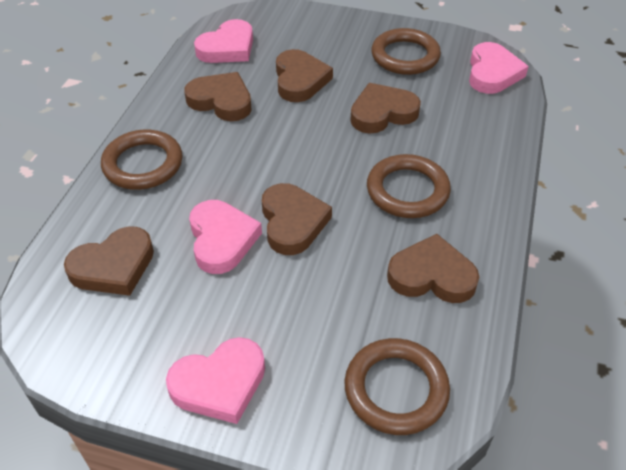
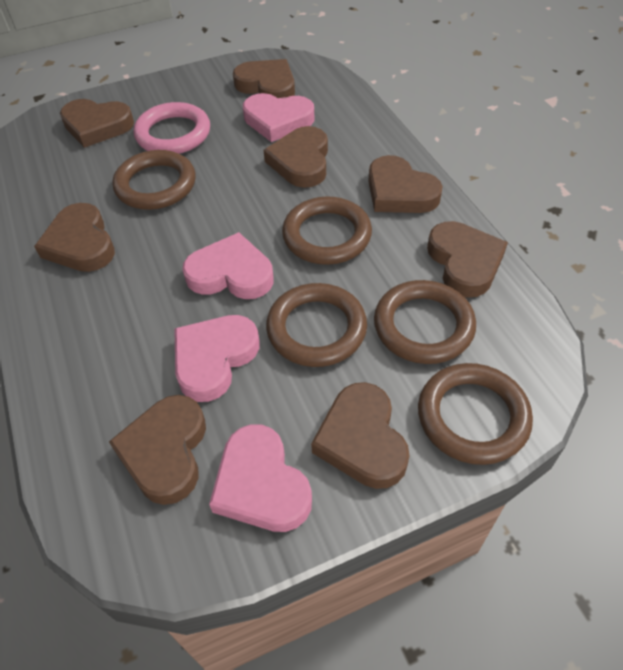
brown heart: 6 -> 8
brown ring: 4 -> 5
pink ring: 0 -> 1

